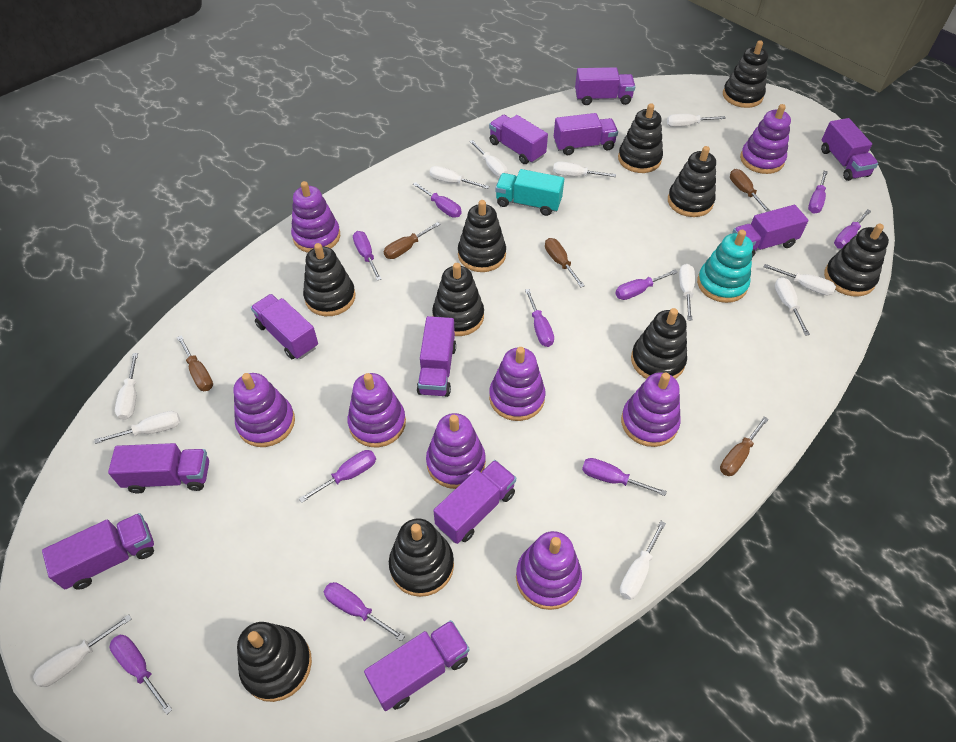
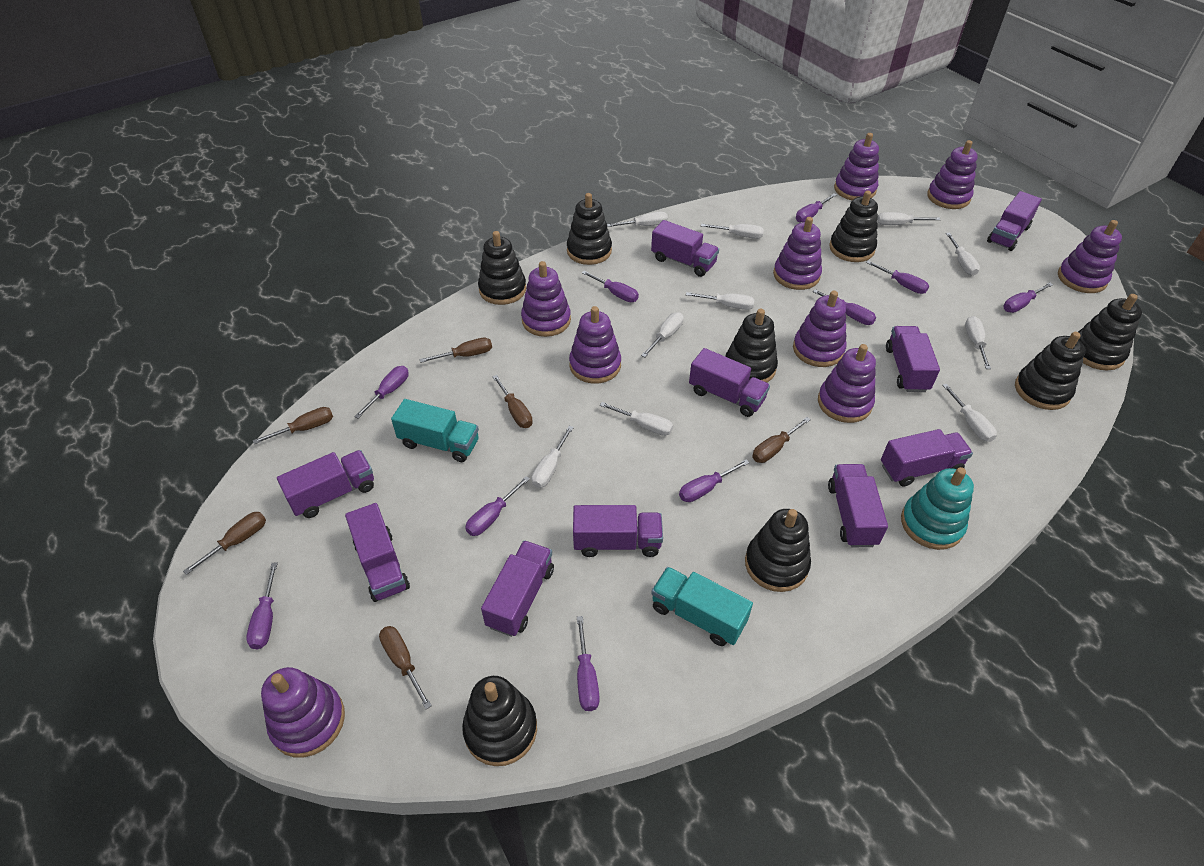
black stacking toy: 10 -> 8
brown screwdriver: 5 -> 6
purple stacking toy: 8 -> 9
purple truck: 11 -> 10
turquoise truck: 1 -> 2
white screwdriver: 11 -> 10

